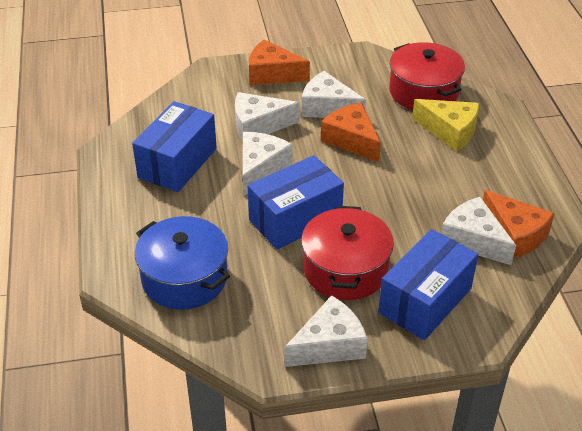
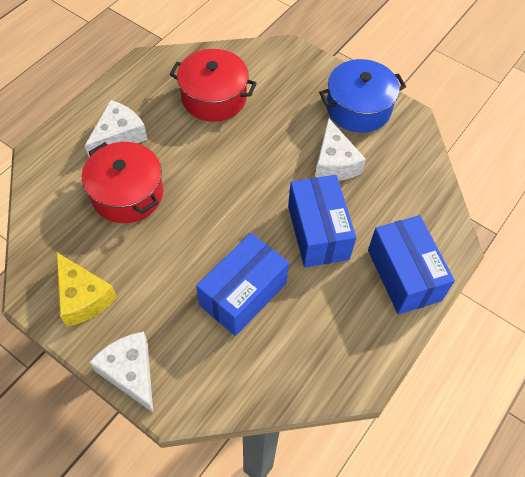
orange cheese: 3 -> 0
white cheese: 5 -> 3

